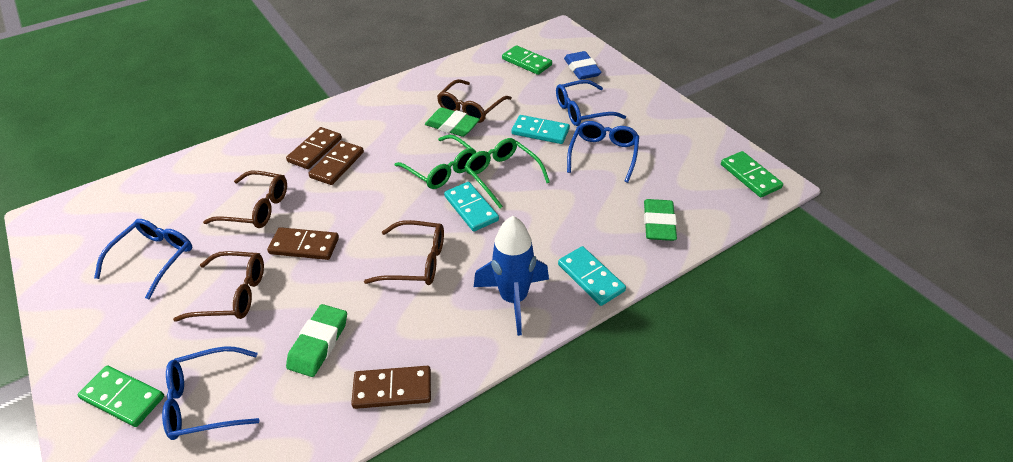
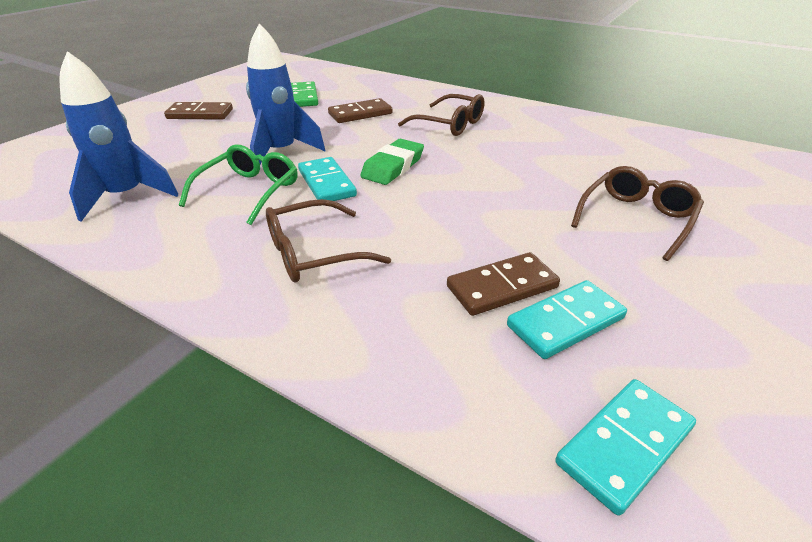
blue eraser: 1 -> 0
blue glasses: 4 -> 0
blue rocket: 1 -> 2
brown domino: 4 -> 3
brown glasses: 4 -> 3
green domino: 3 -> 1
green eraser: 3 -> 1
green glasses: 2 -> 1

